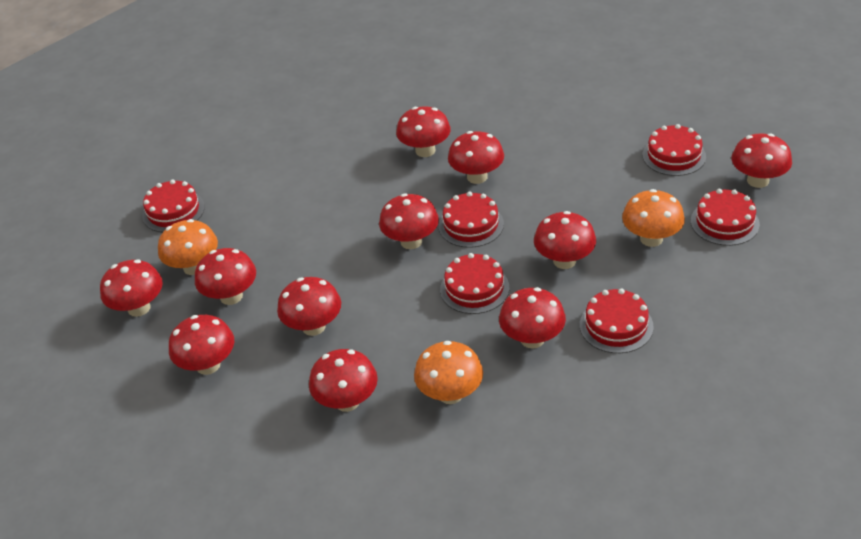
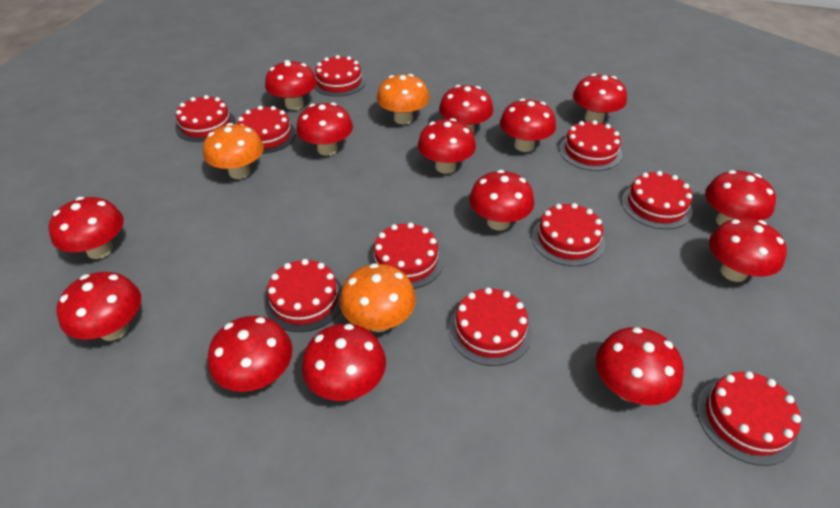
red cake: 6 -> 10
red mushroom: 11 -> 14

